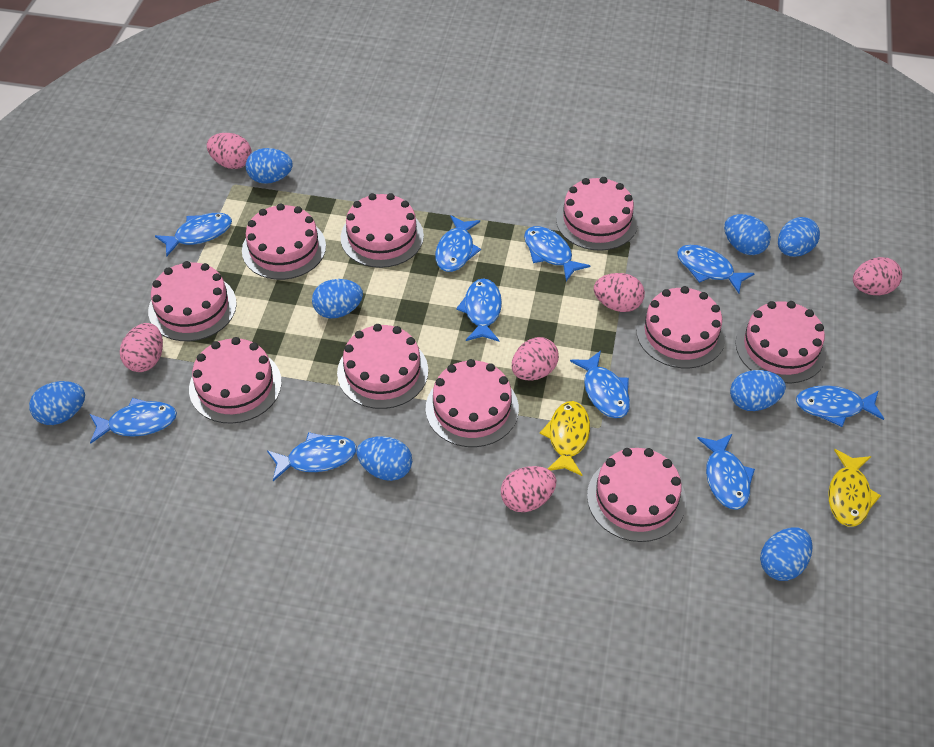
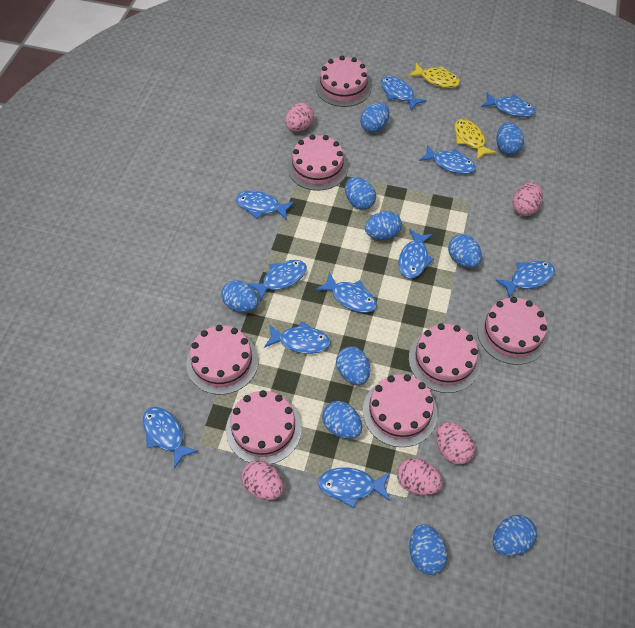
blue egg: 8 -> 10
blue fish: 10 -> 11
pink cake: 10 -> 7
pink egg: 6 -> 5

